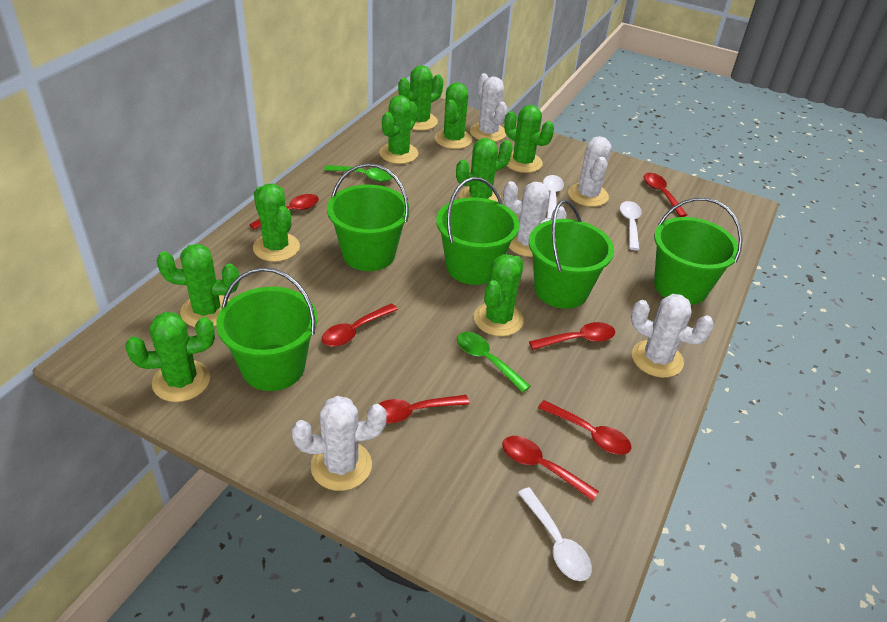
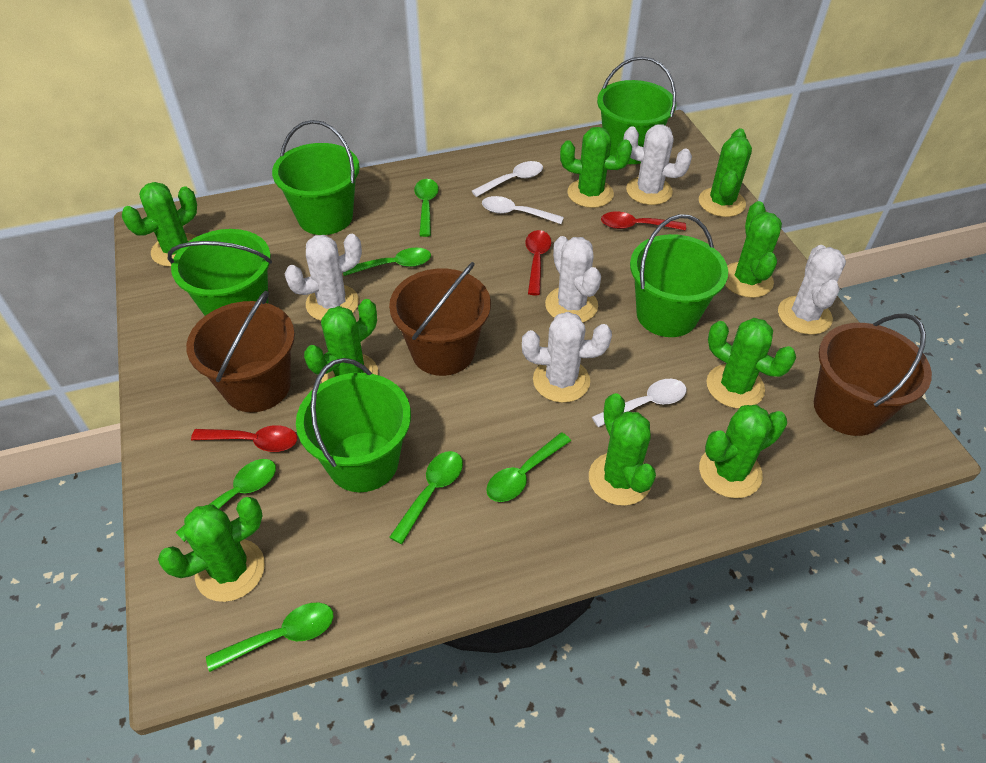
brown bucket: 0 -> 3
green spoon: 2 -> 6
red spoon: 7 -> 3

